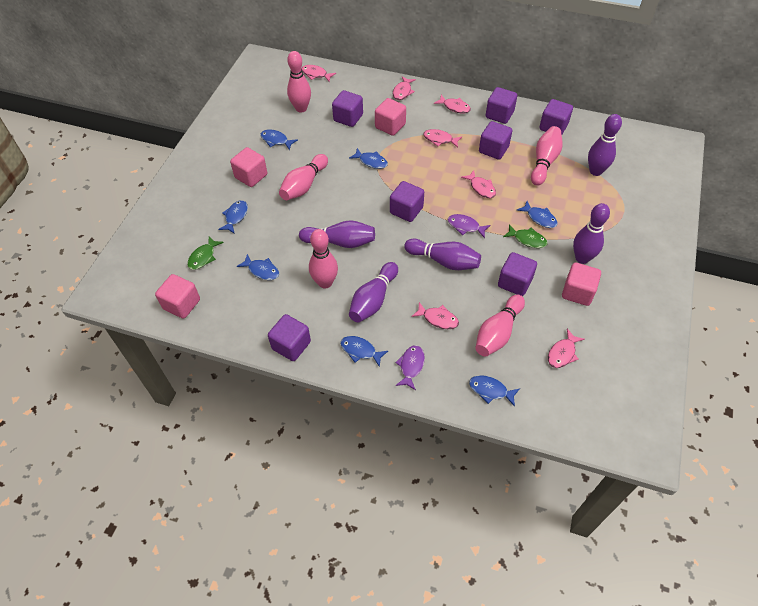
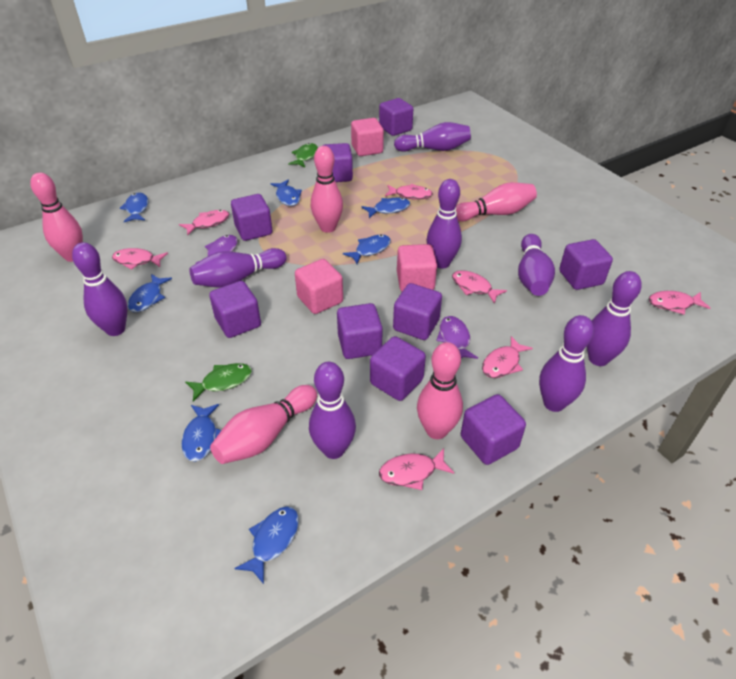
pink cube: 4 -> 3
purple bowling pin: 5 -> 8
purple cube: 7 -> 9

